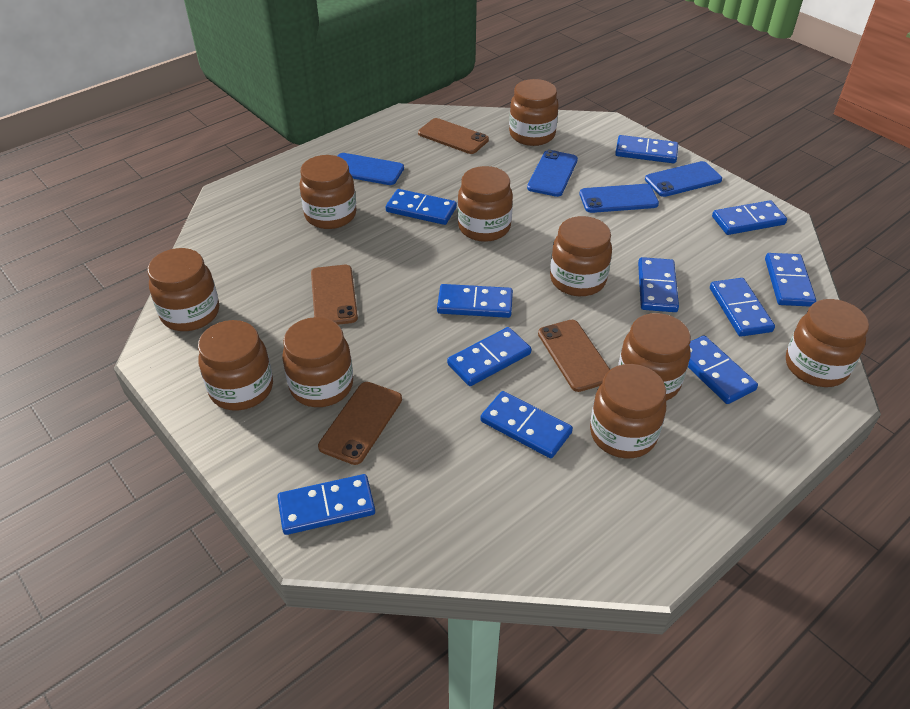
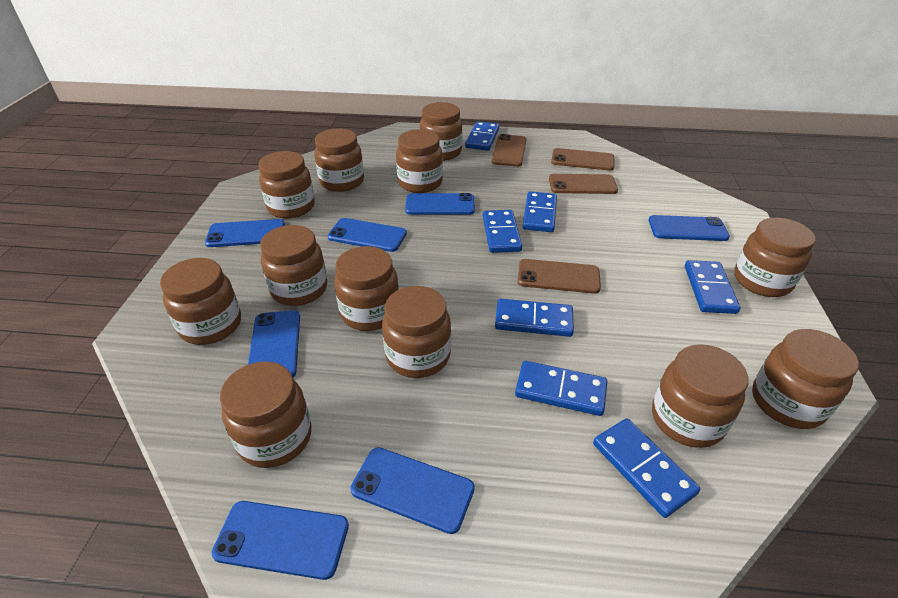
blue domino: 11 -> 7
blue phone: 4 -> 7
brown jar: 10 -> 12

